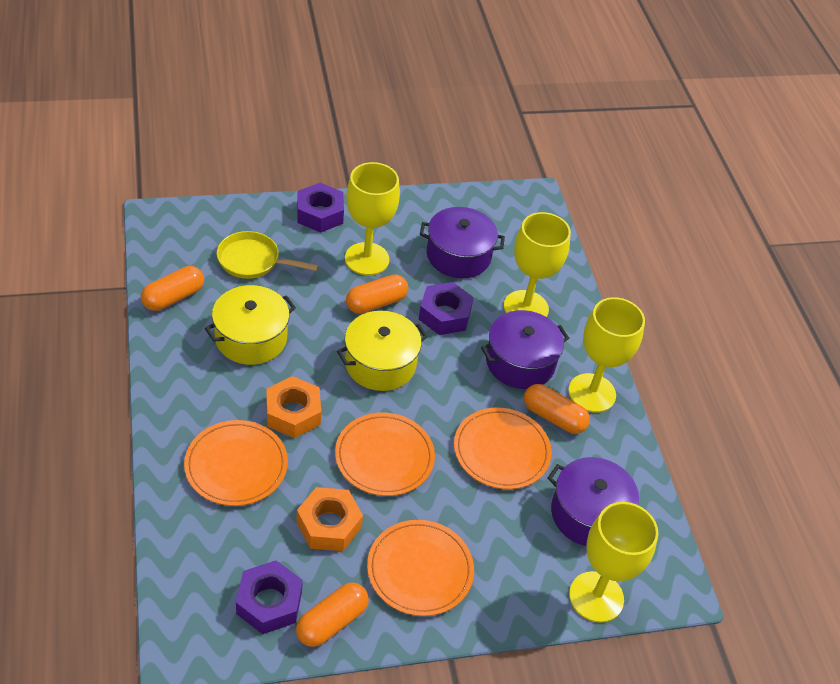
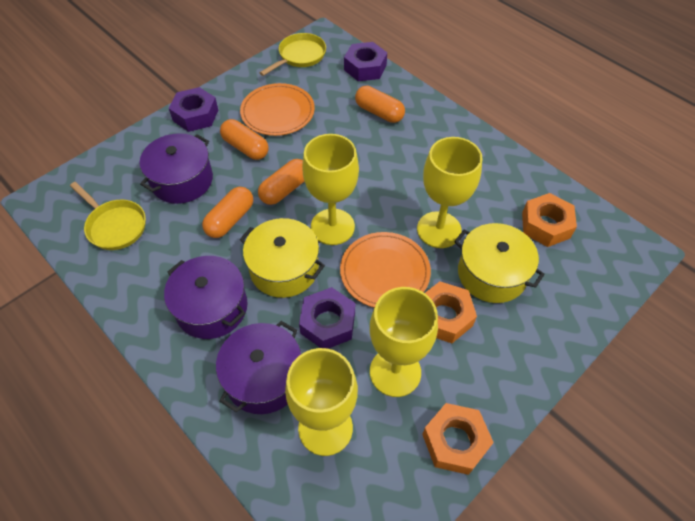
orange nut: 2 -> 3
orange plate: 4 -> 2
yellow pan: 1 -> 2

